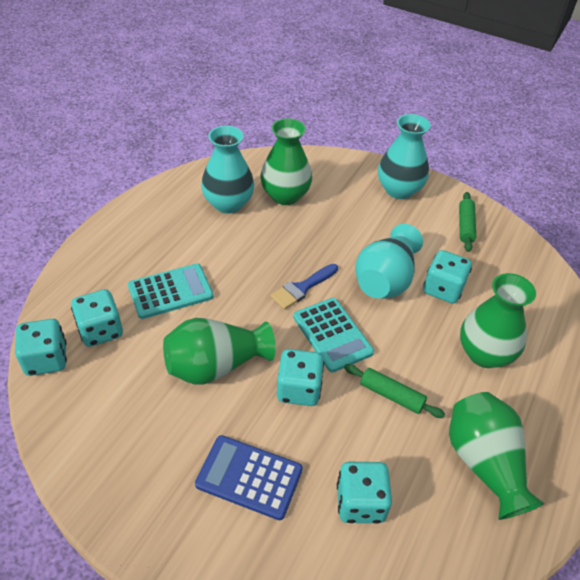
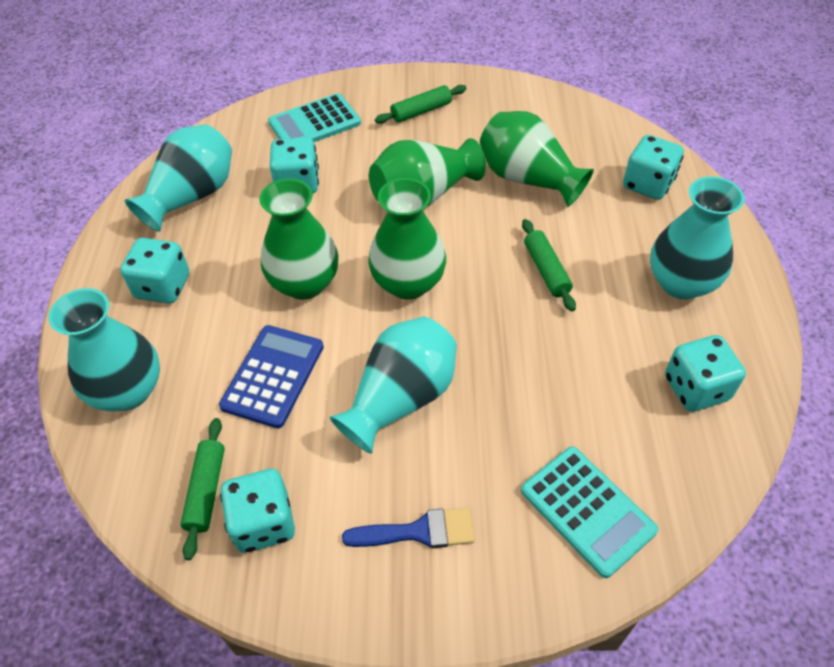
green rolling pin: 2 -> 3
turquoise vase: 3 -> 4

